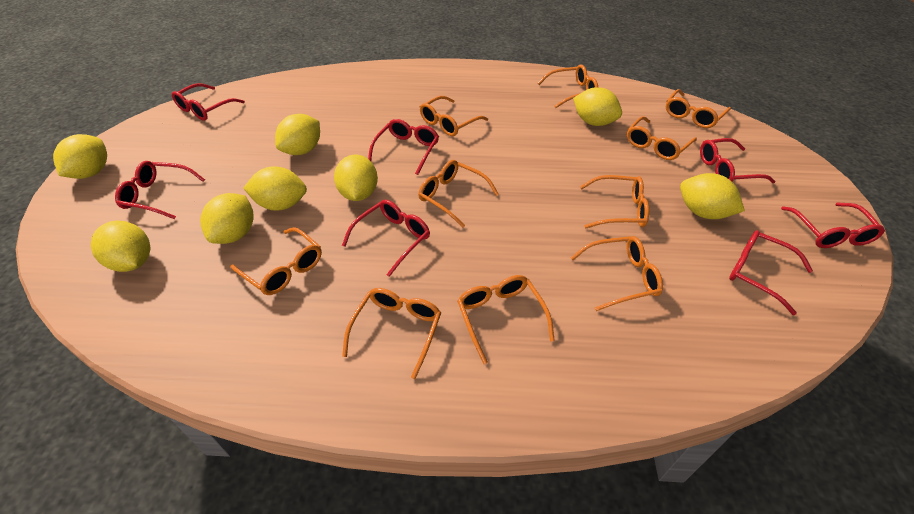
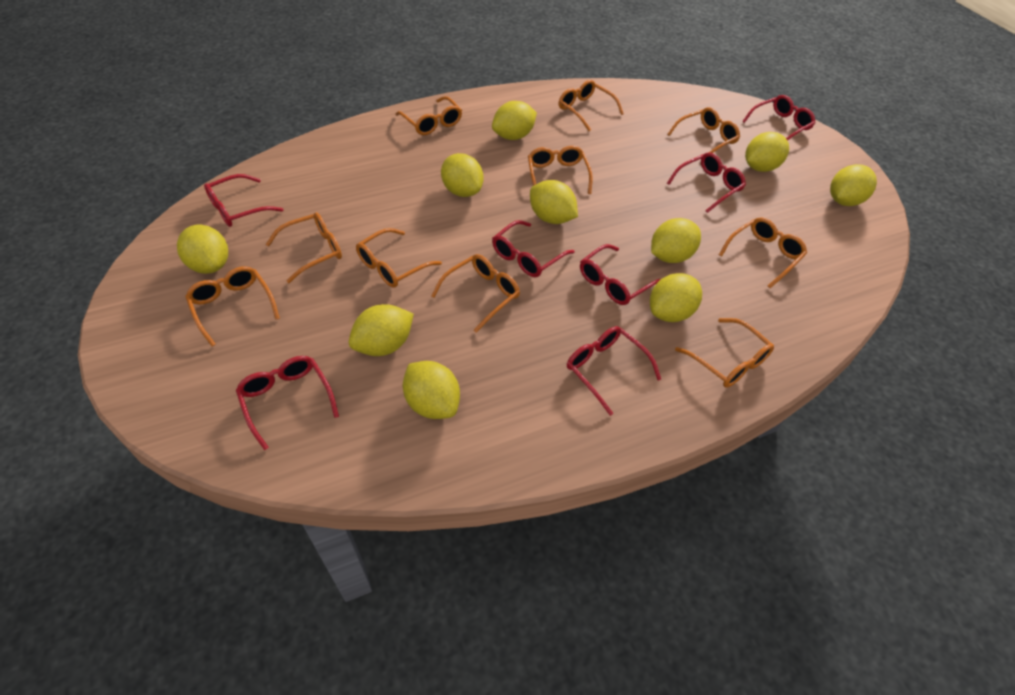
yellow lemon: 8 -> 10

